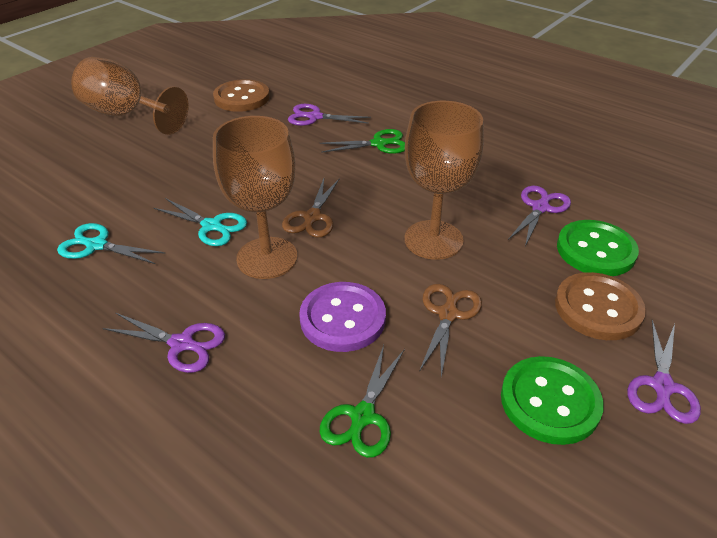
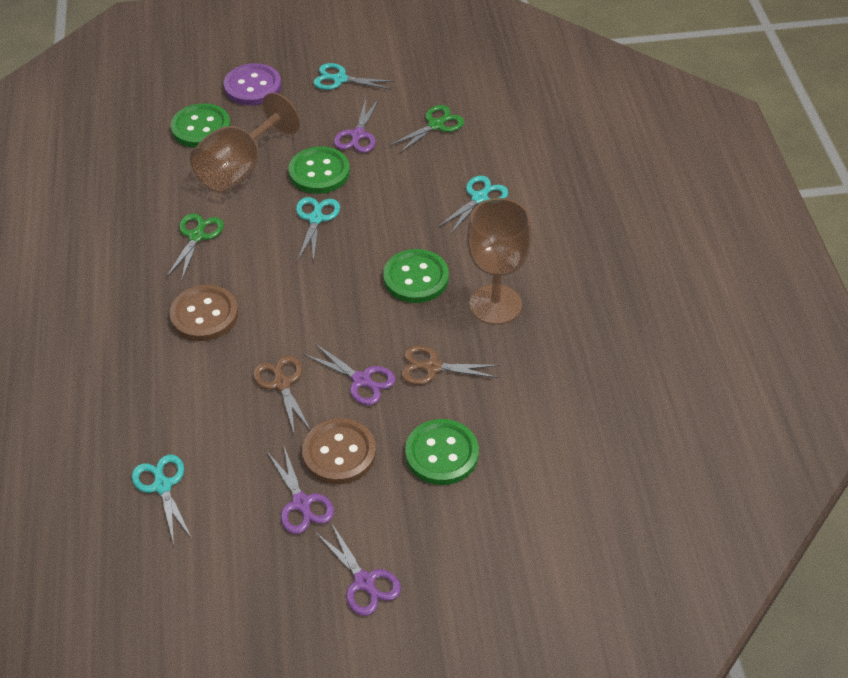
brown goblet: 3 -> 2
green button: 2 -> 4
turquoise scissors: 2 -> 4

